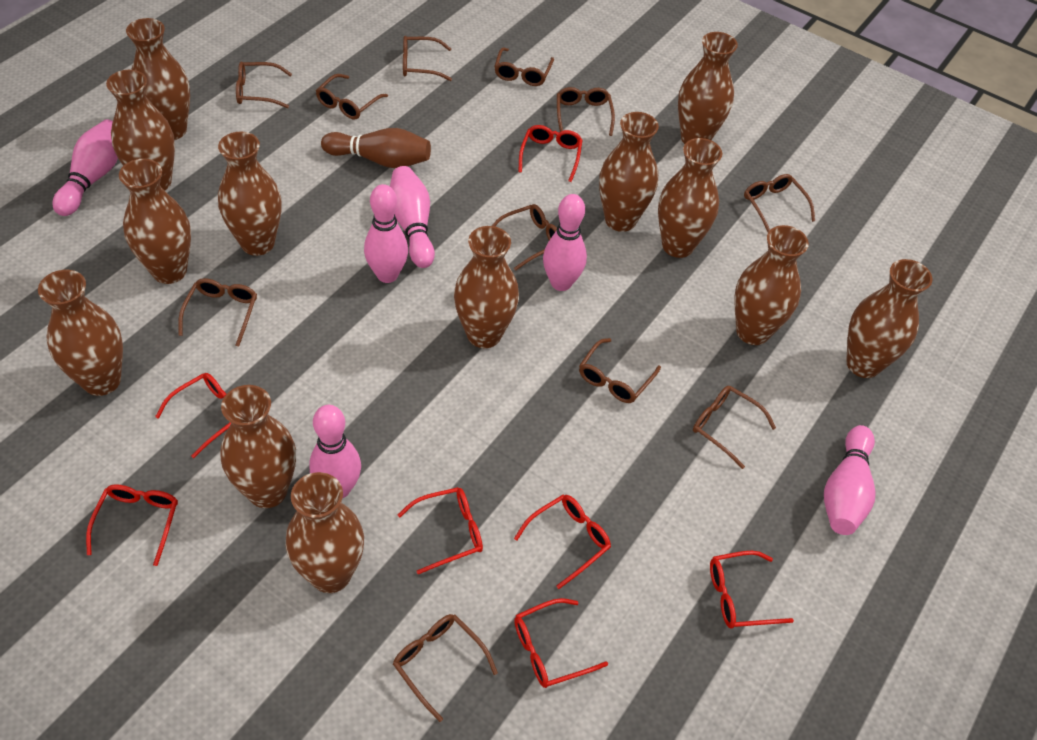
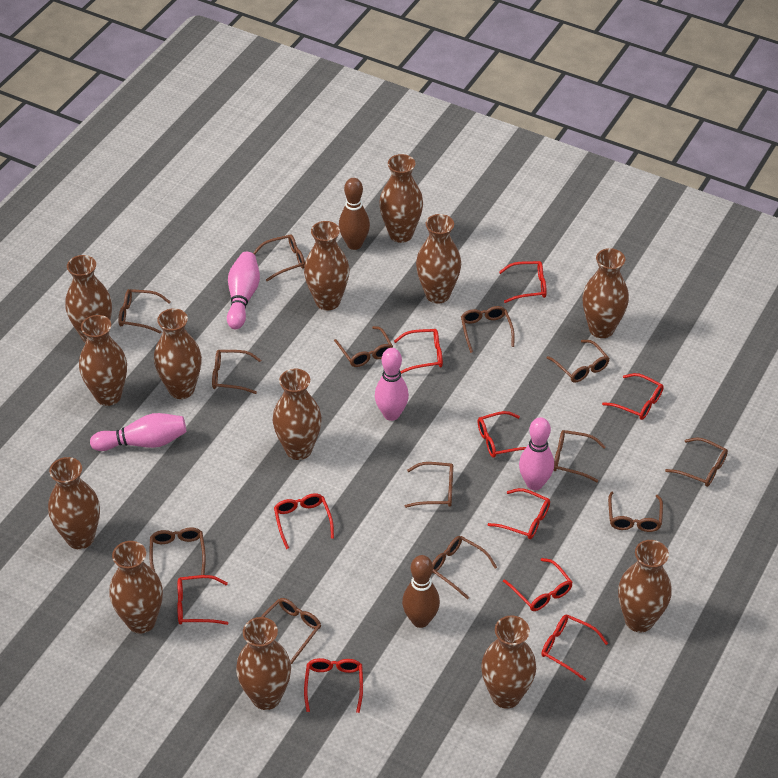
brown bowling pin: 1 -> 2
brown glasses: 11 -> 13
pink bowling pin: 6 -> 4
red glasses: 7 -> 10

